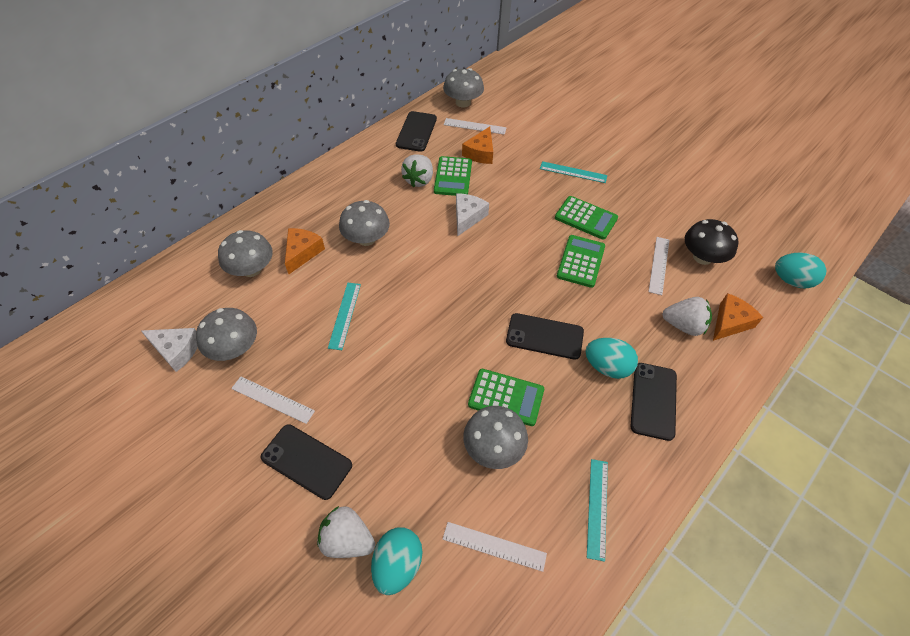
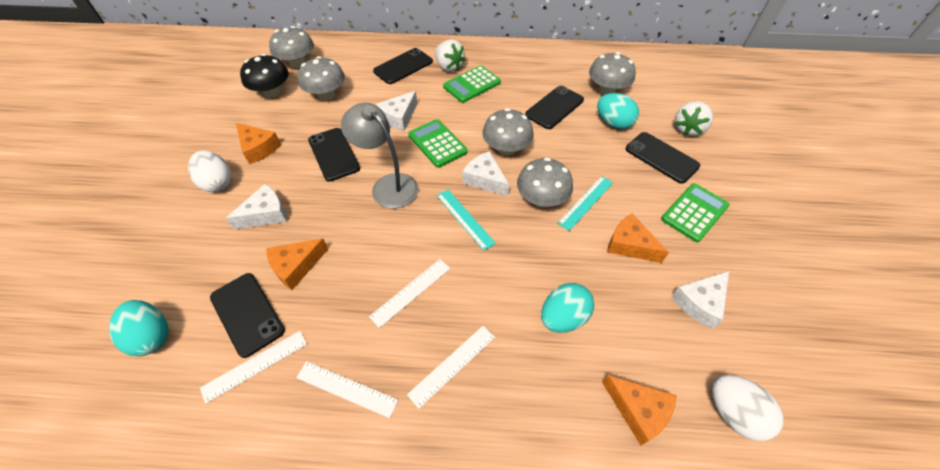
black phone: 4 -> 5
green calculator: 4 -> 3
grey lamp: 0 -> 1
orange cheese: 3 -> 4
turquoise ruler: 3 -> 2
white cheese: 2 -> 4
white egg: 0 -> 2
white strawberry: 3 -> 2

